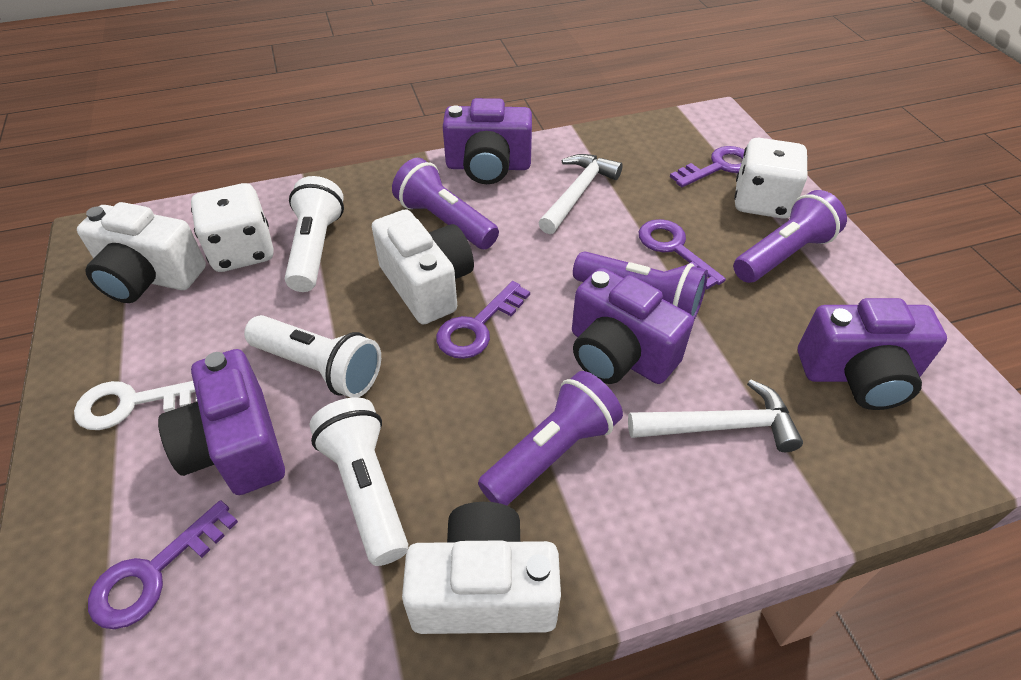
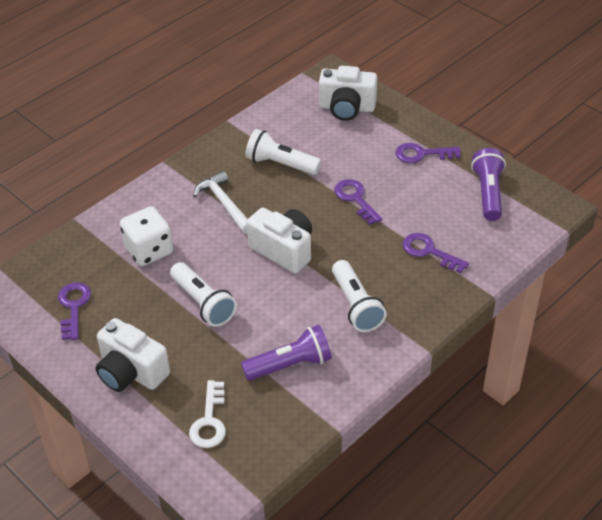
purple camera: 4 -> 0
purple flashlight: 4 -> 2
white dice: 2 -> 1
white hammer: 2 -> 1

